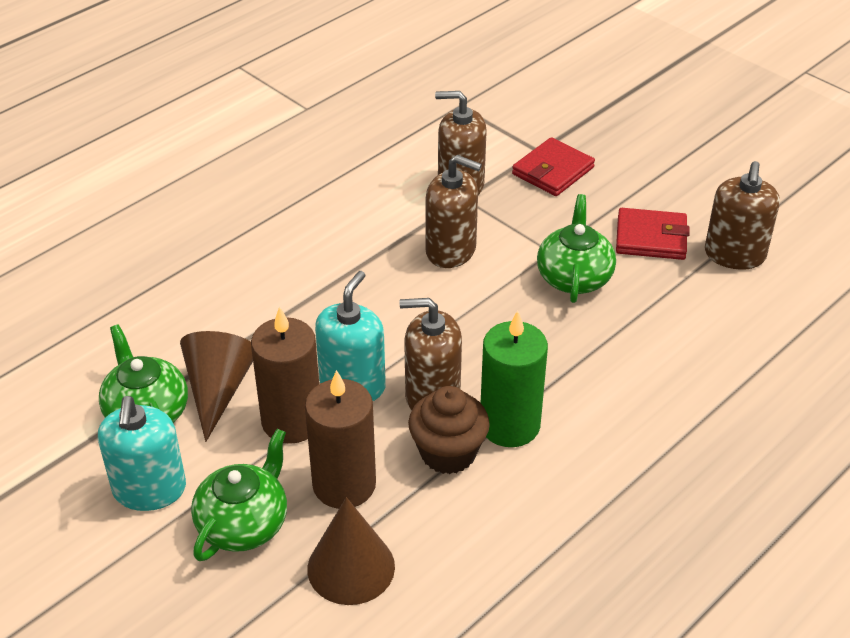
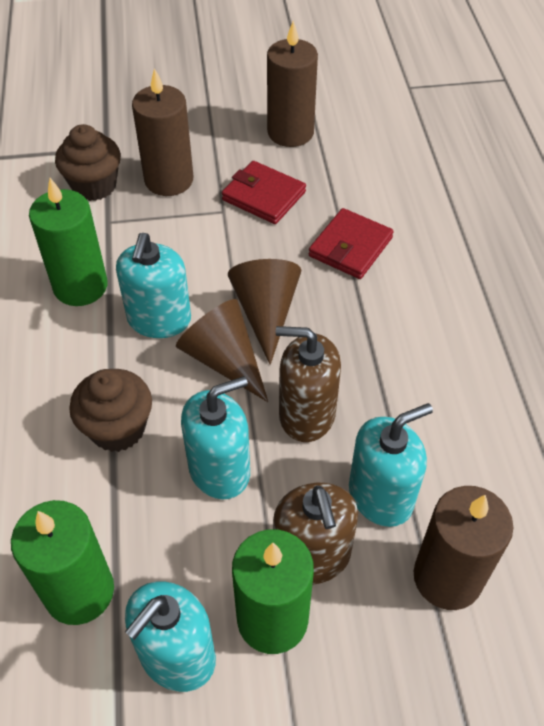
brown candle: 2 -> 3
brown cupcake: 1 -> 2
brown soap dispenser: 4 -> 2
green candle: 1 -> 3
green teapot: 3 -> 0
turquoise soap dispenser: 2 -> 4

